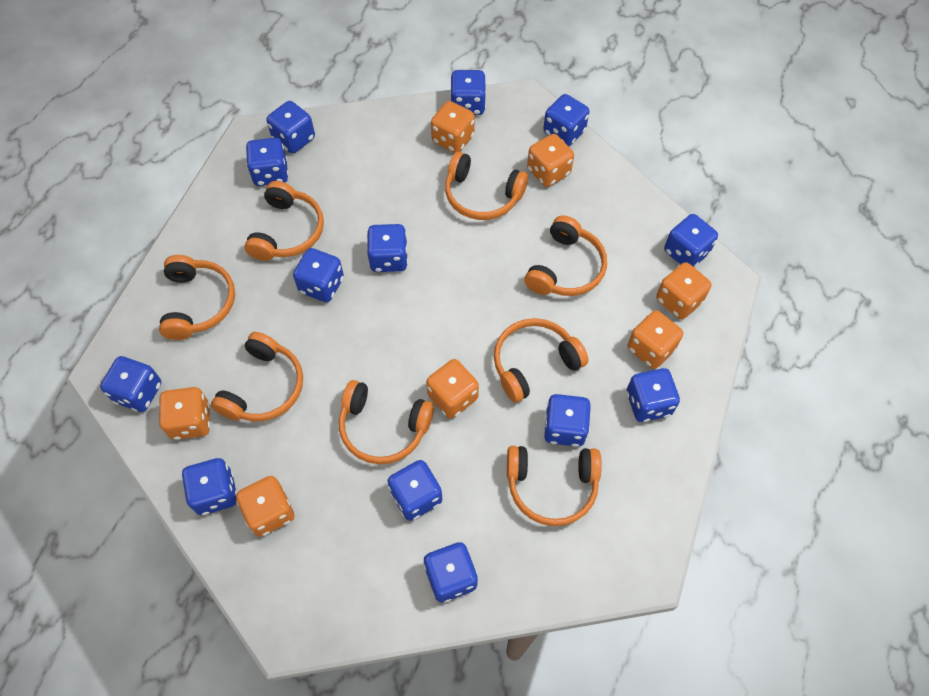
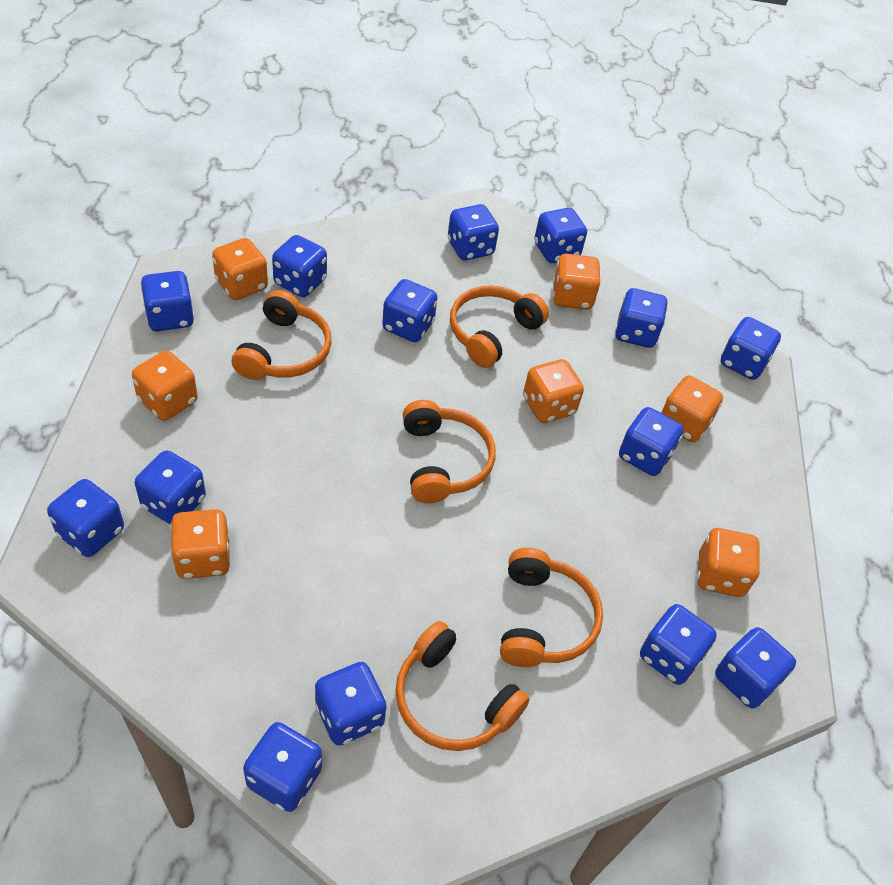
blue dice: 13 -> 14
orange headphones: 8 -> 5

